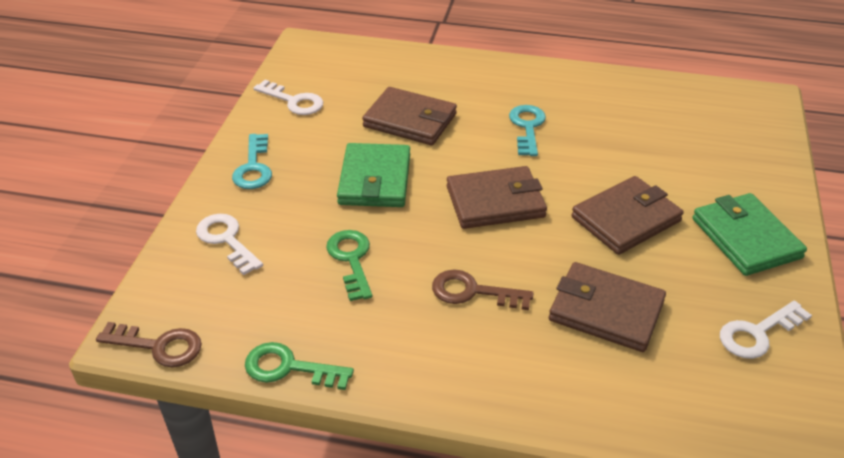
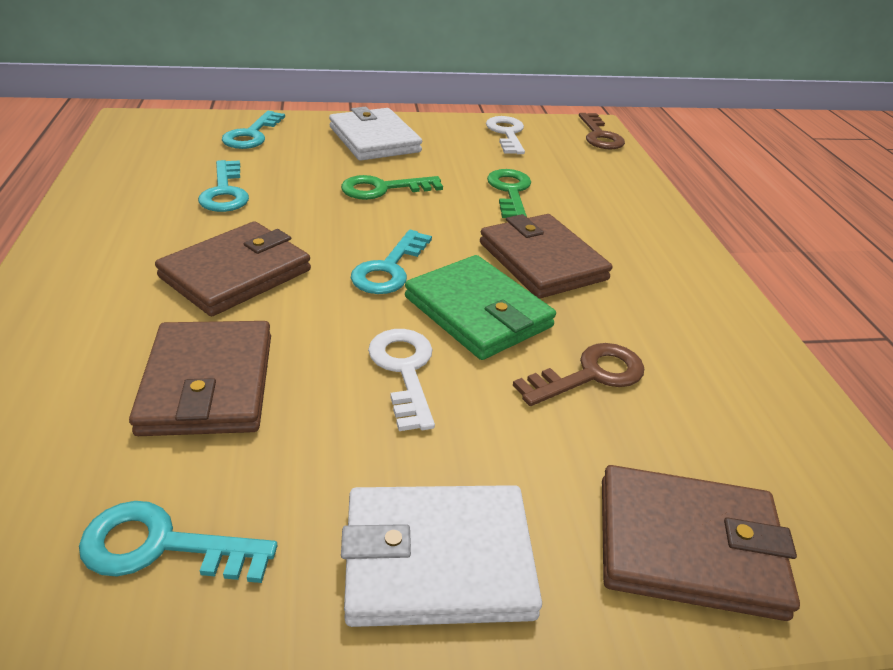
green wallet: 2 -> 1
turquoise key: 2 -> 4
white key: 3 -> 2
white wallet: 0 -> 2

